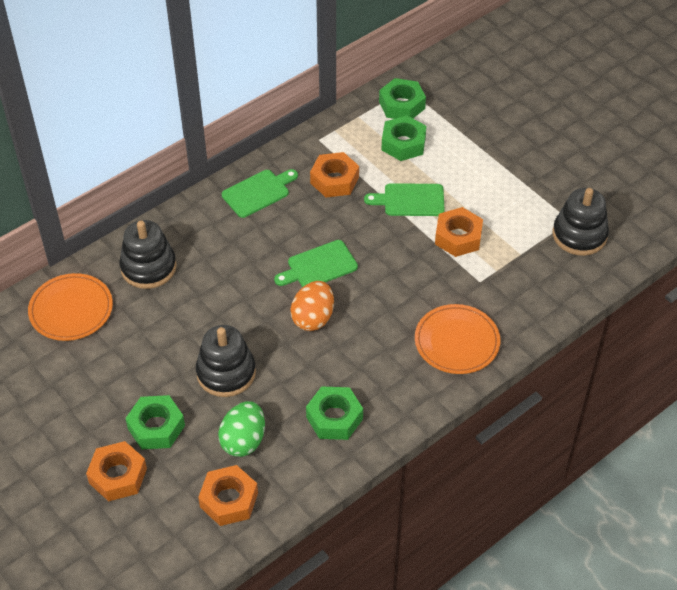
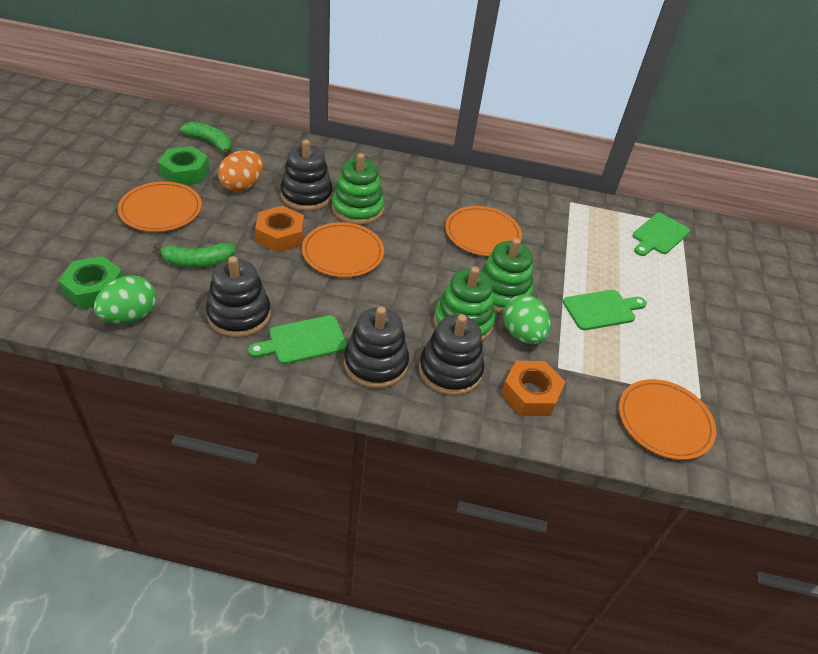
black stacking toy: 3 -> 4
green banana: 0 -> 2
green egg: 1 -> 2
green nut: 4 -> 2
green stacking toy: 0 -> 3
orange nut: 4 -> 2
orange plate: 2 -> 4

